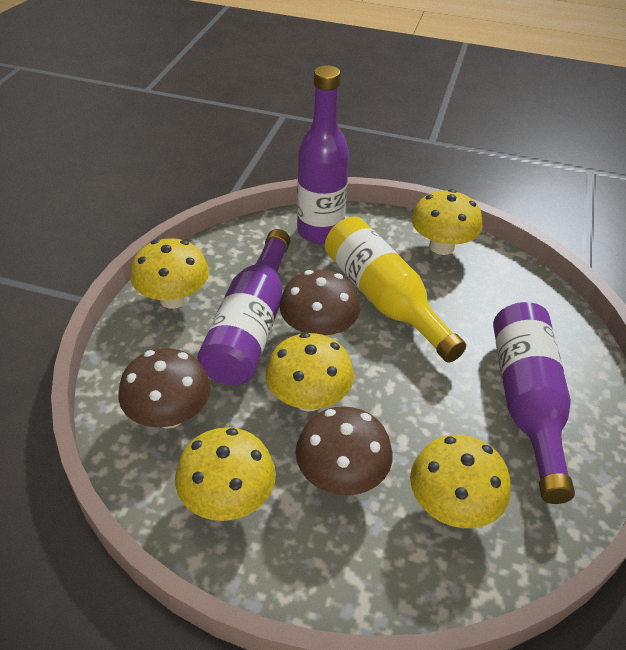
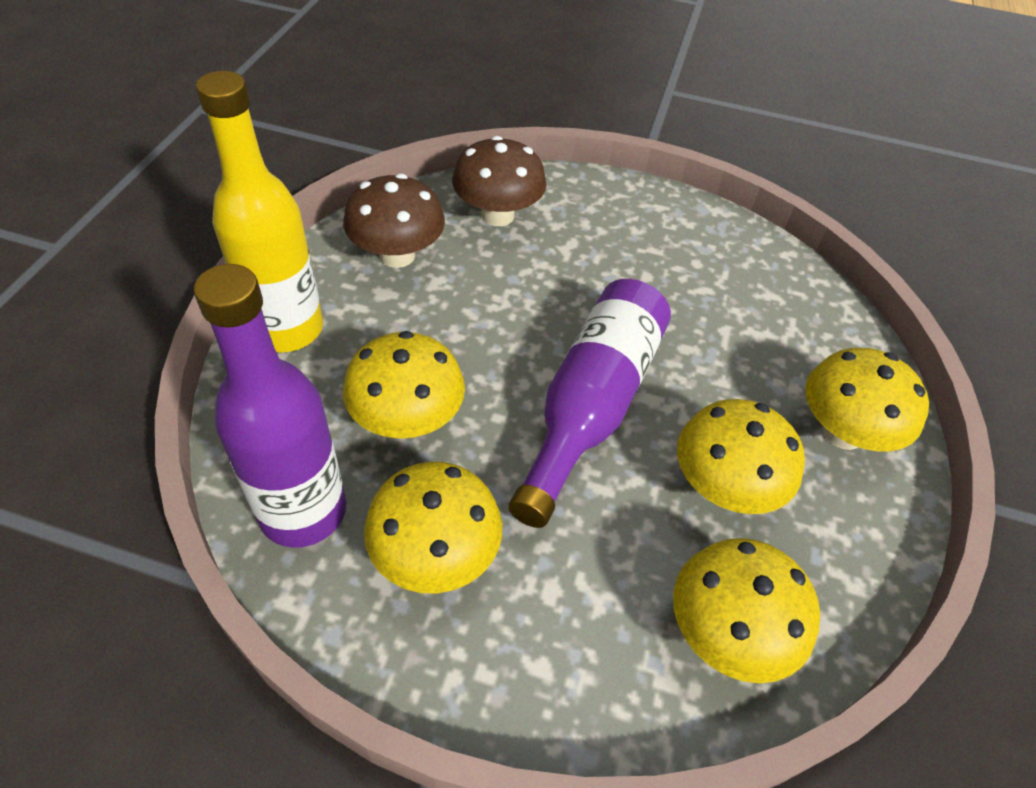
brown mushroom: 3 -> 2
purple bottle: 3 -> 2

